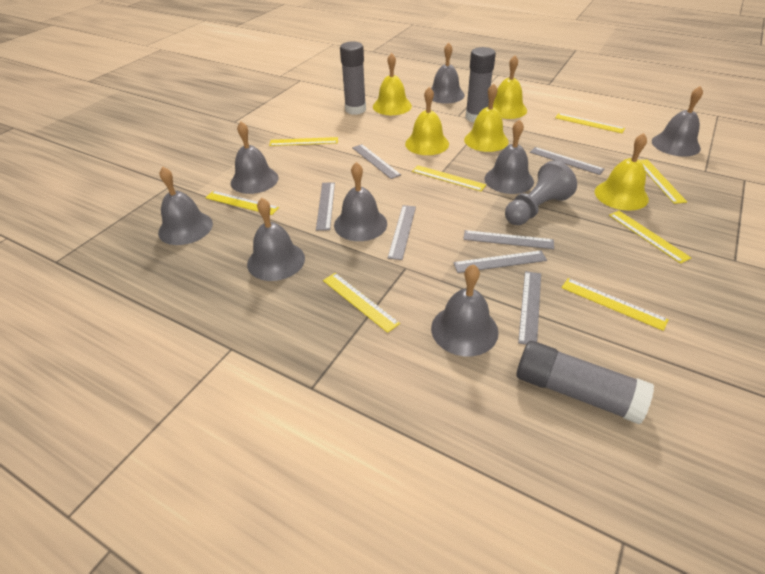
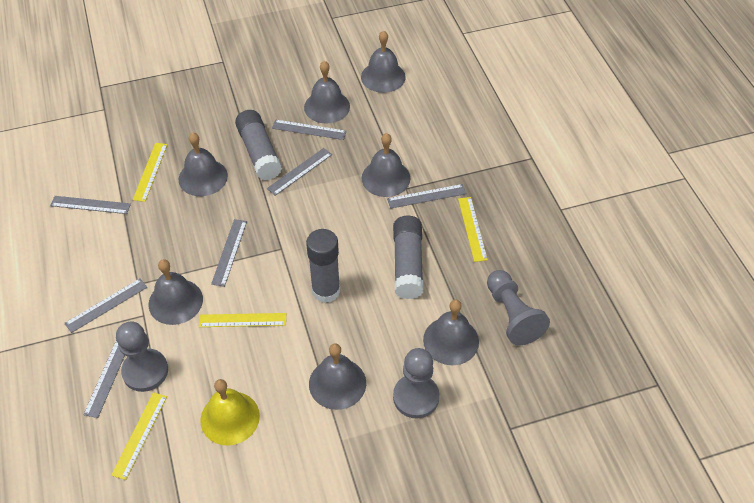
grey bell: 8 -> 7
grey pawn: 1 -> 3
yellow bell: 5 -> 1
yellow ruler: 8 -> 4

